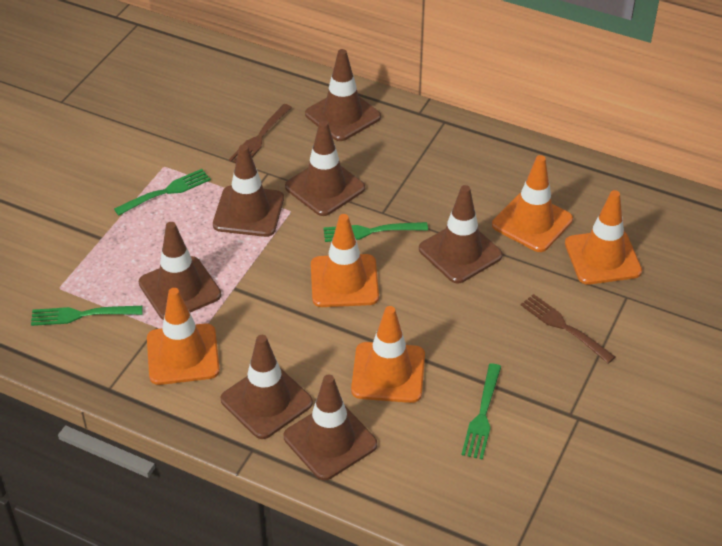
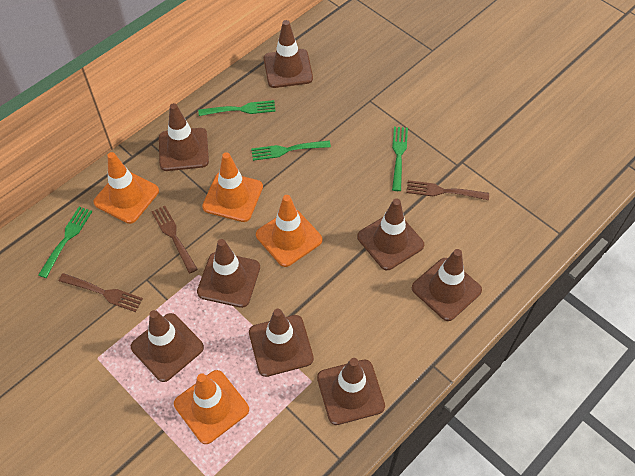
brown fork: 2 -> 3
brown traffic cone: 7 -> 8
orange traffic cone: 5 -> 4

